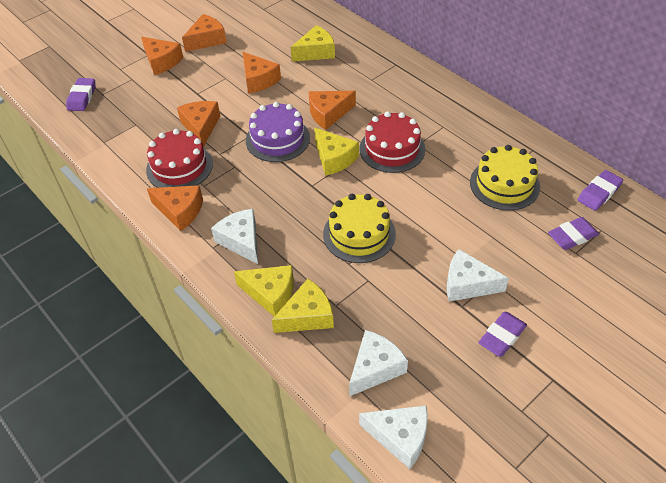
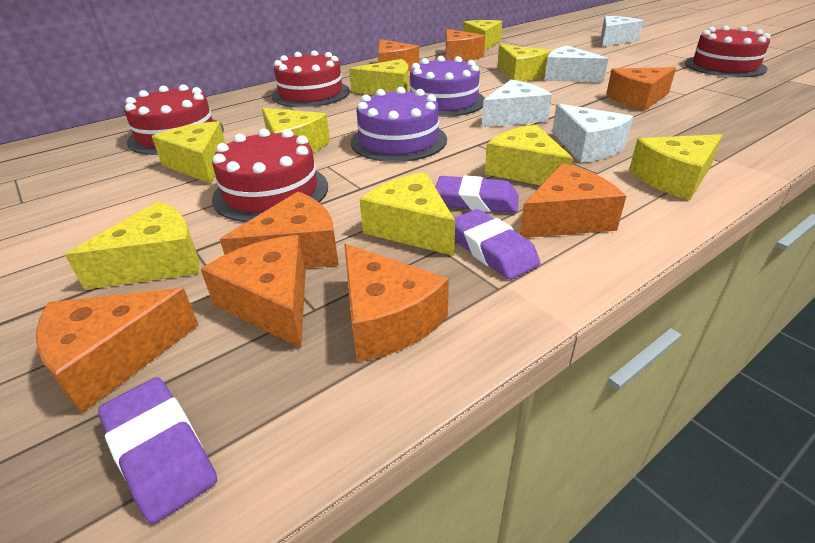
orange cheese: 6 -> 8
purple cake: 1 -> 2
purple eraser: 4 -> 3
red cake: 2 -> 4
yellow cake: 2 -> 0
yellow cheese: 4 -> 9

